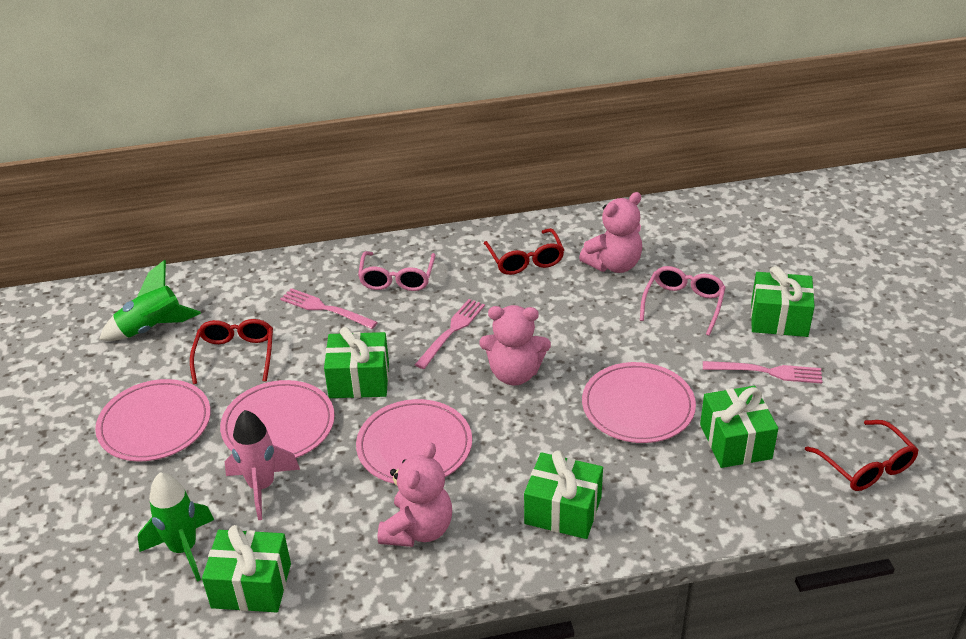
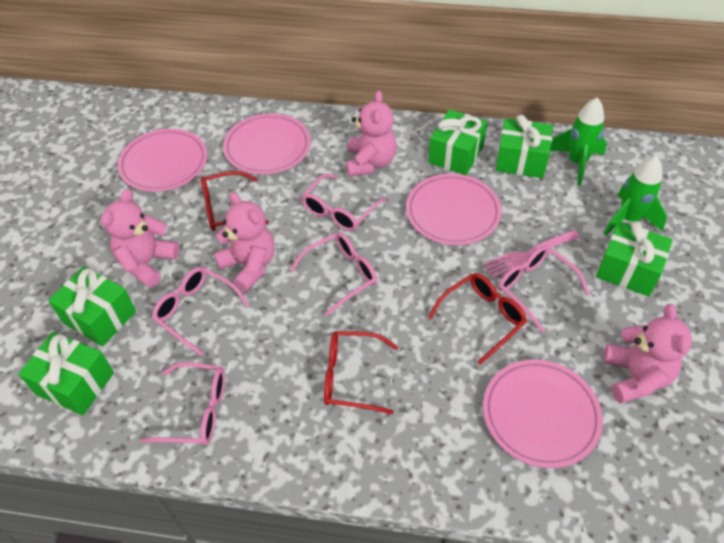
pink fork: 3 -> 1
pink glasses: 2 -> 5
pink rocket: 1 -> 0
pink teddy bear: 3 -> 4

